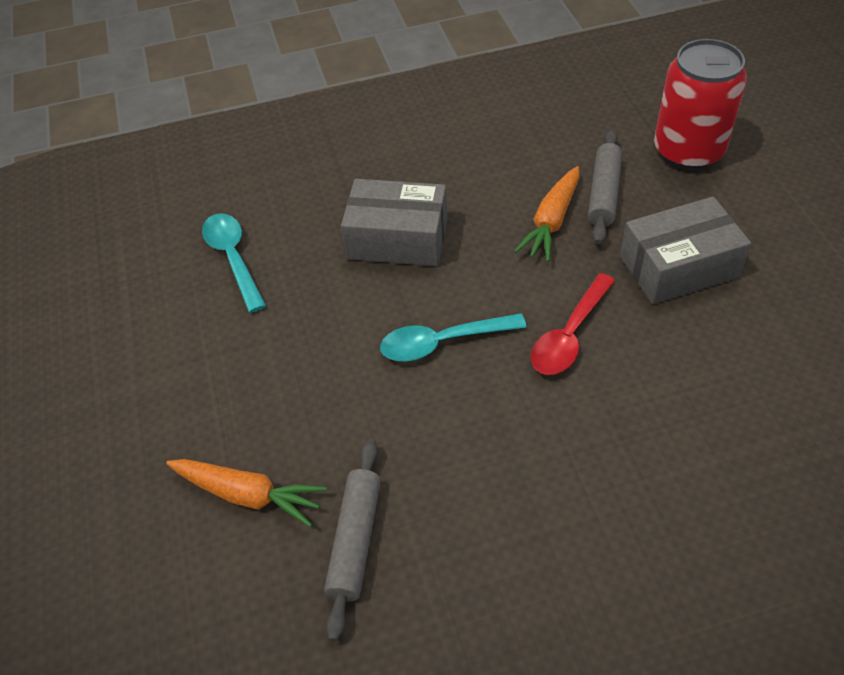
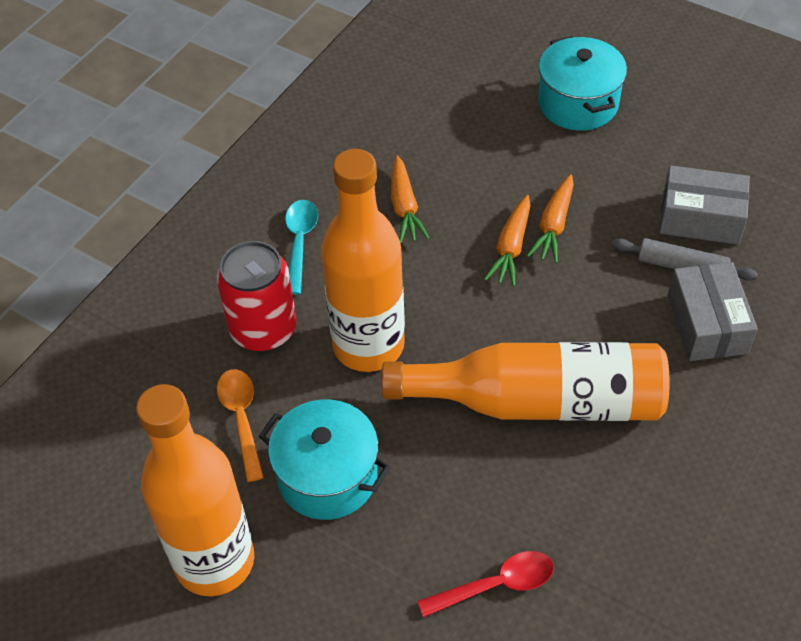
grey rolling pin: 2 -> 1
orange bottle: 0 -> 3
orange carrot: 2 -> 3
orange spoon: 0 -> 1
turquoise pot: 0 -> 2
turquoise spoon: 2 -> 1

